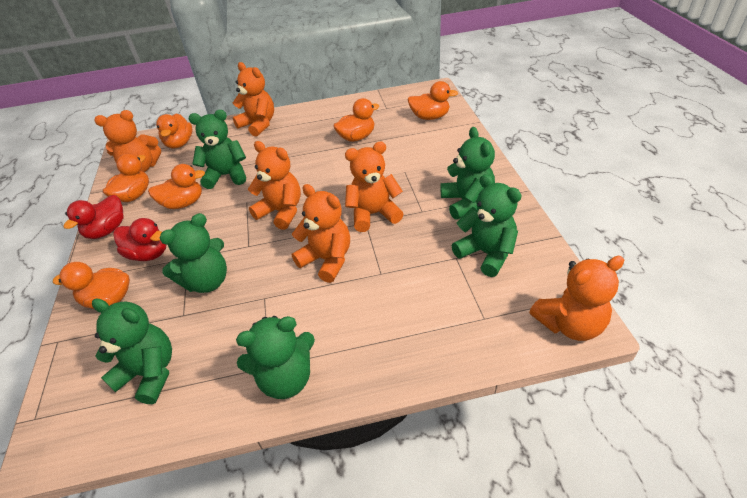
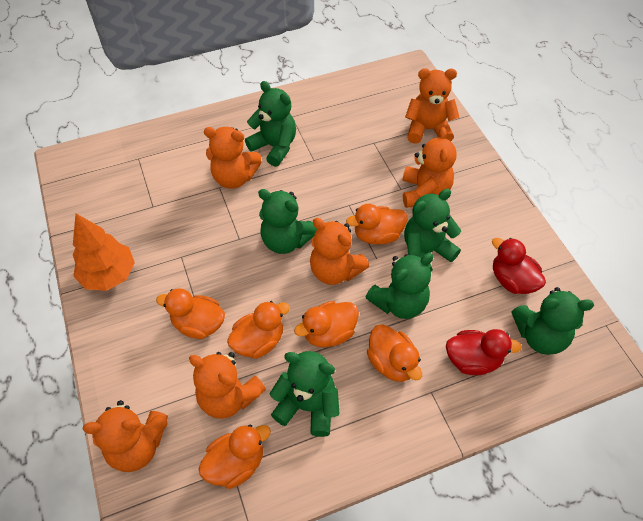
orange tree: 0 -> 1

